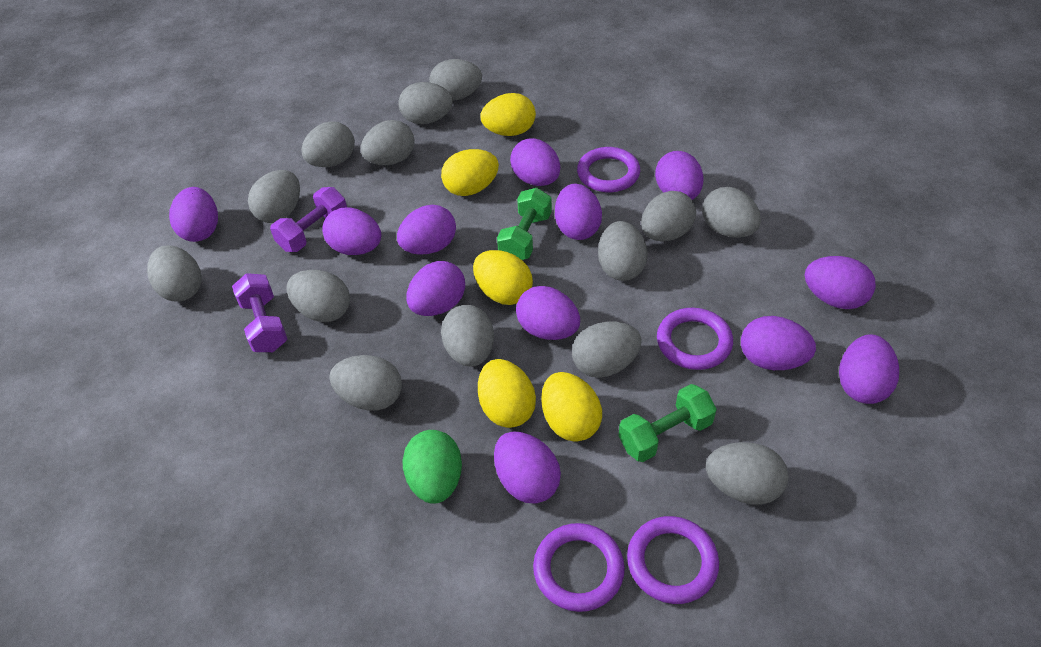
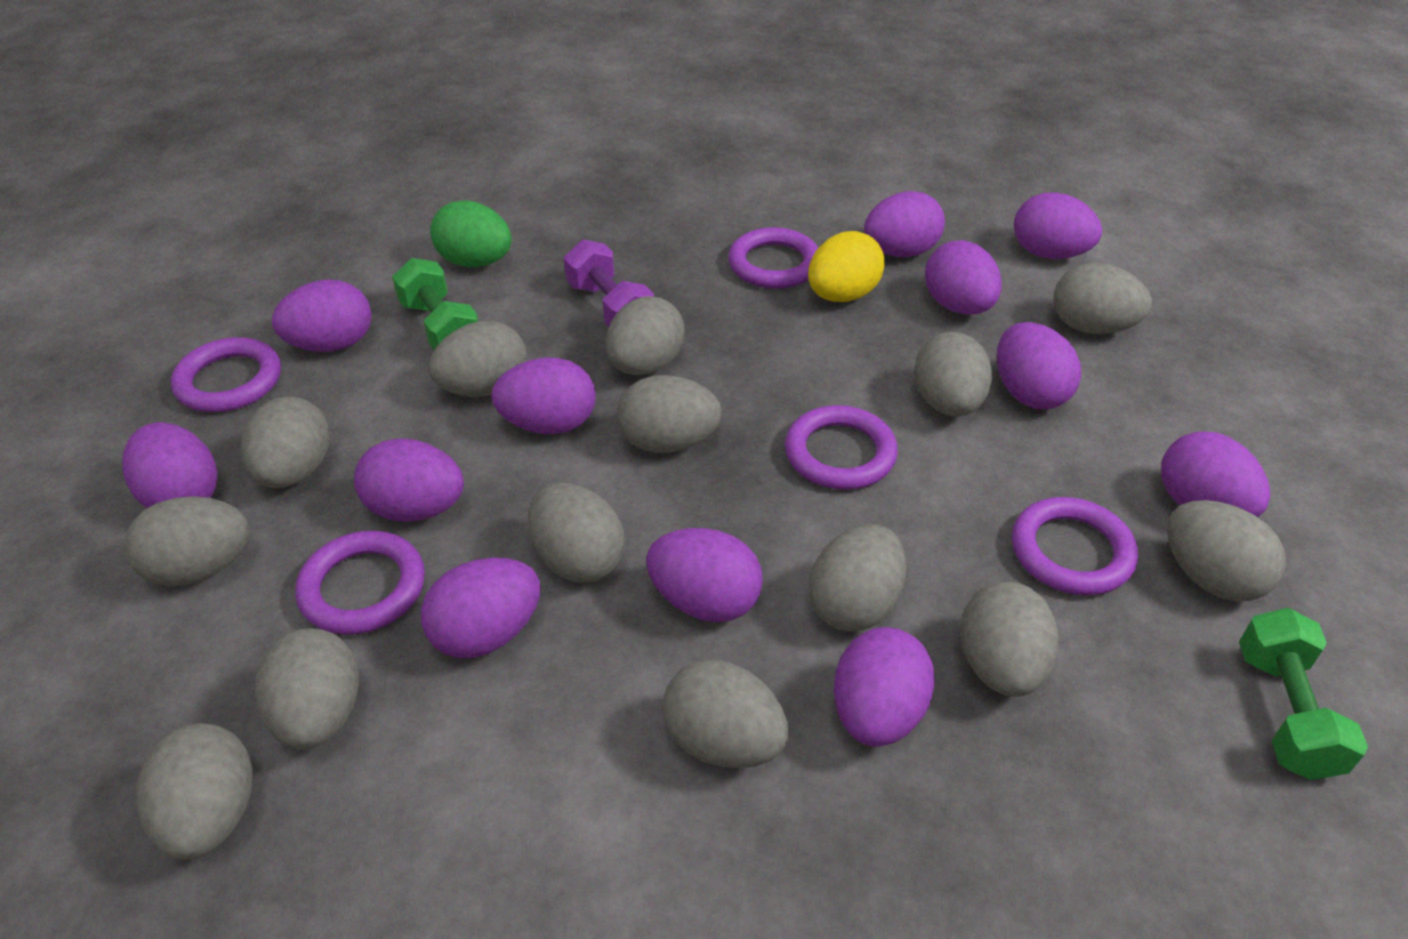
purple dumbbell: 2 -> 1
purple ring: 4 -> 5
yellow egg: 5 -> 1

